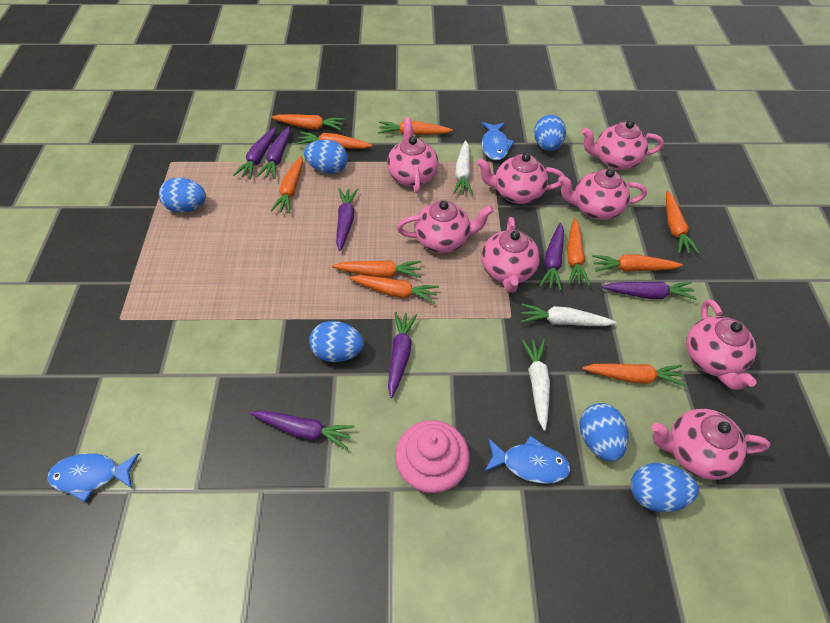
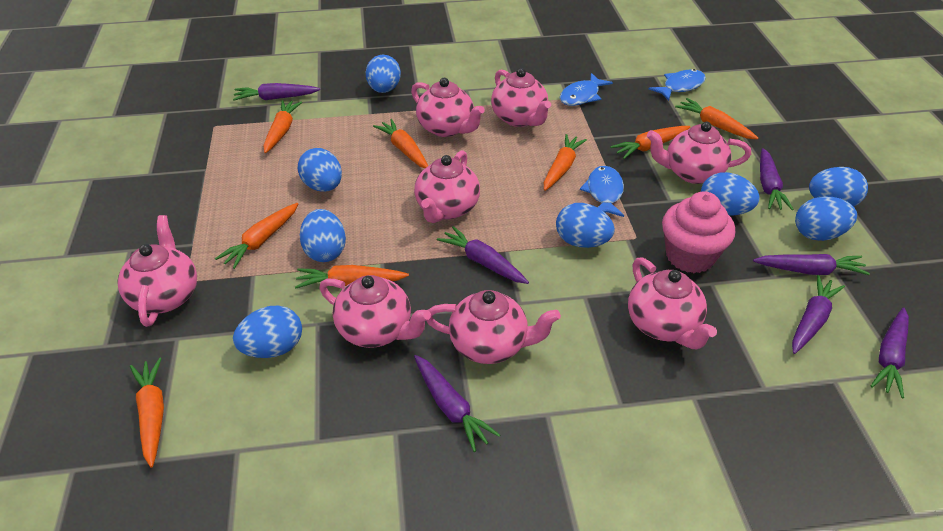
blue egg: 6 -> 8
orange carrot: 10 -> 8
white carrot: 3 -> 0

